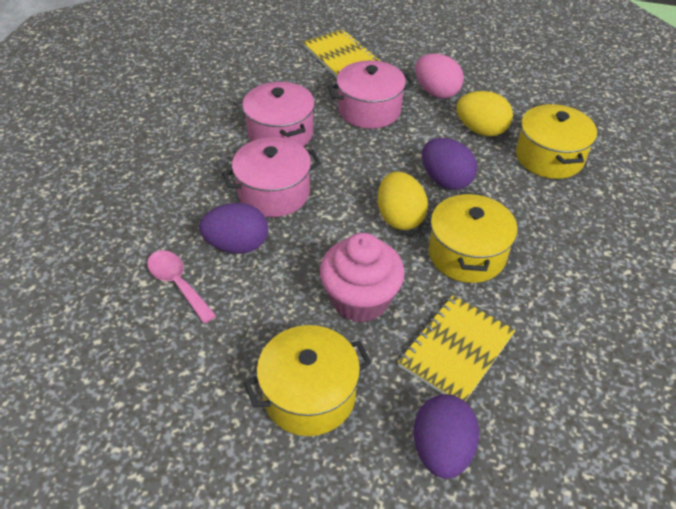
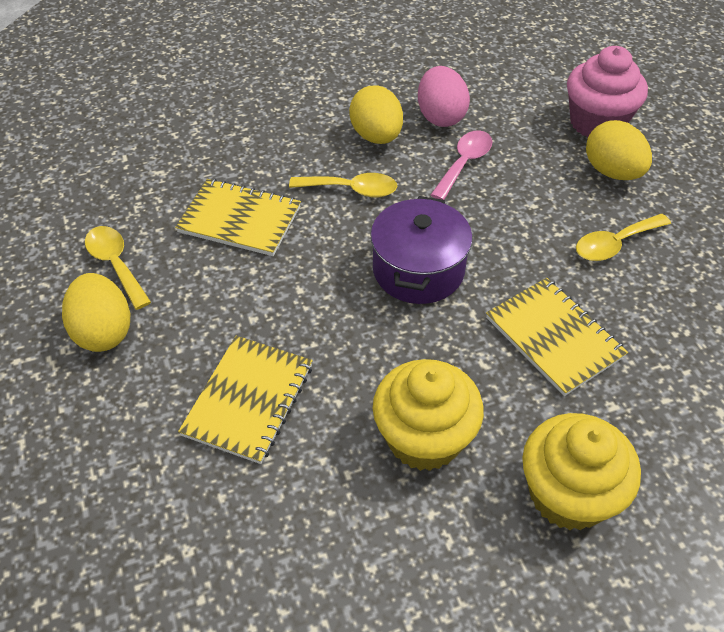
pink pot: 3 -> 0
purple egg: 3 -> 0
purple pot: 0 -> 1
yellow cupcake: 0 -> 2
yellow egg: 2 -> 3
yellow notebook: 2 -> 3
yellow pot: 3 -> 0
yellow spoon: 0 -> 3

